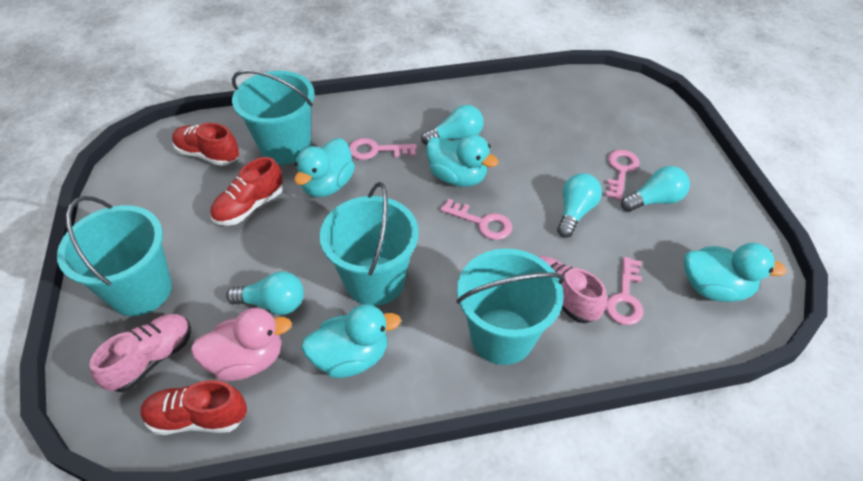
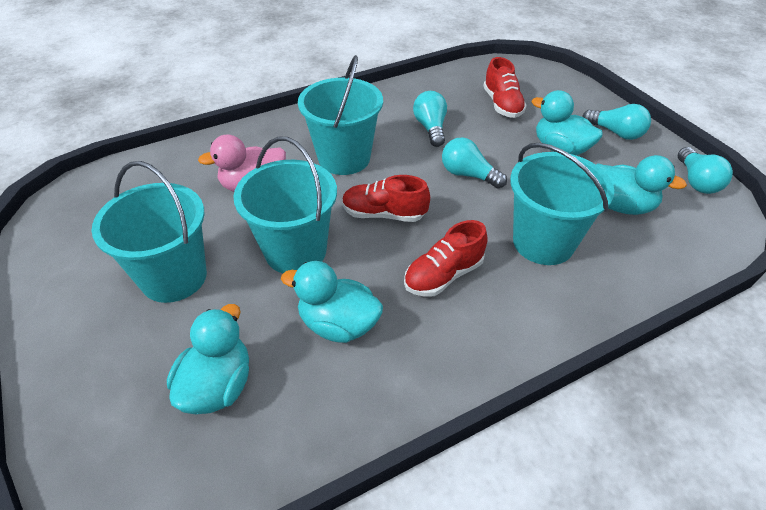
pink key: 4 -> 0
pink shoe: 2 -> 0

